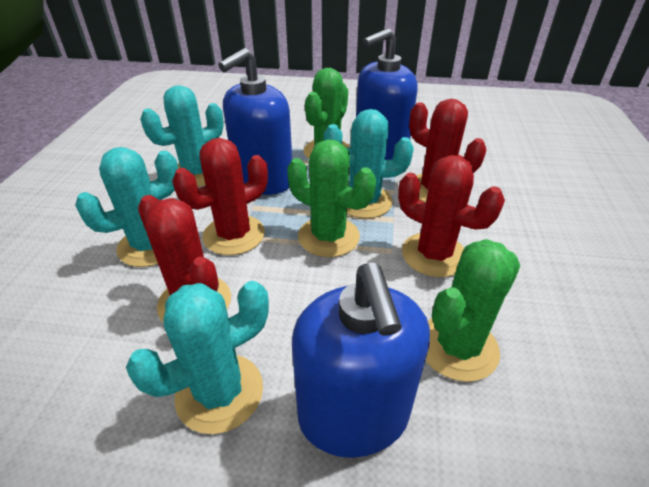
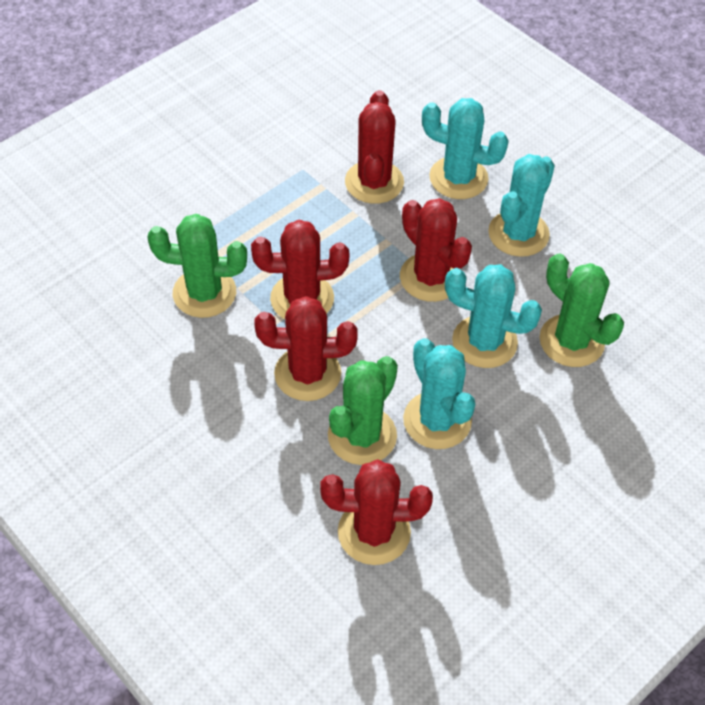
blue soap dispenser: 3 -> 0
red cactus: 4 -> 5

